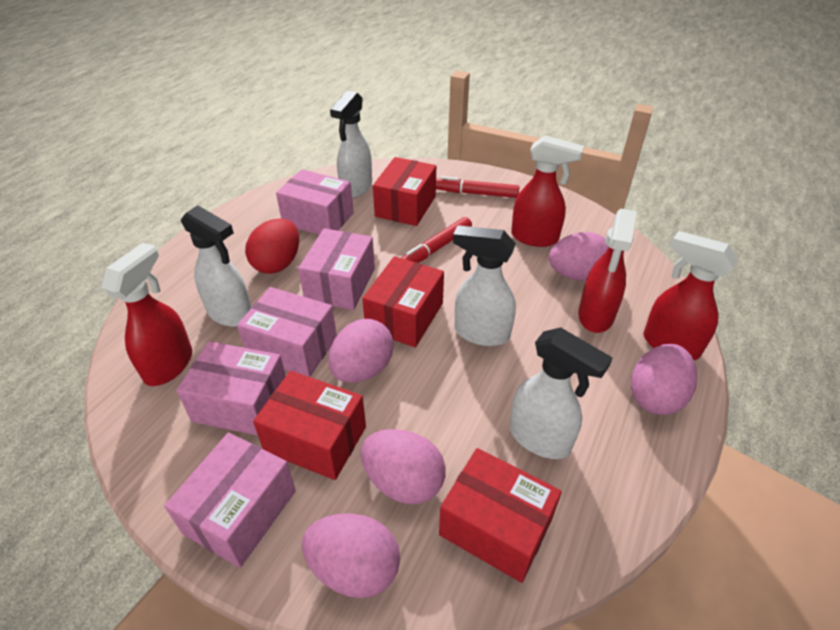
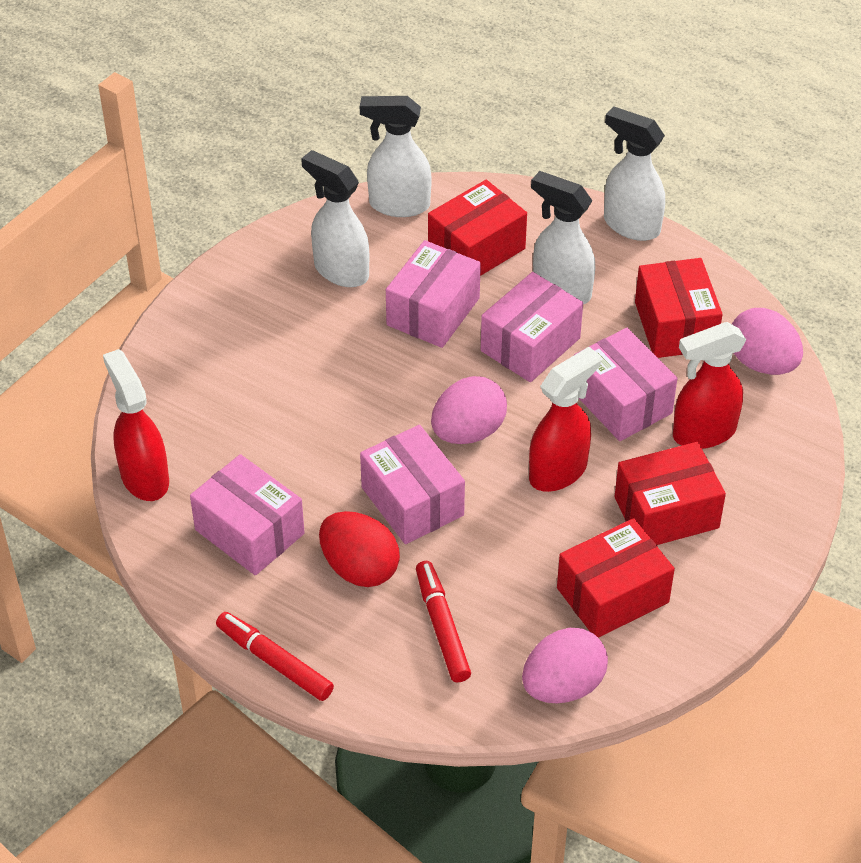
pink egg: 5 -> 3
red spray bottle: 4 -> 3

